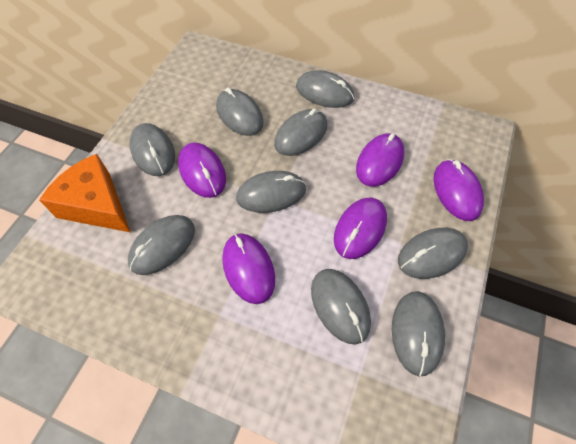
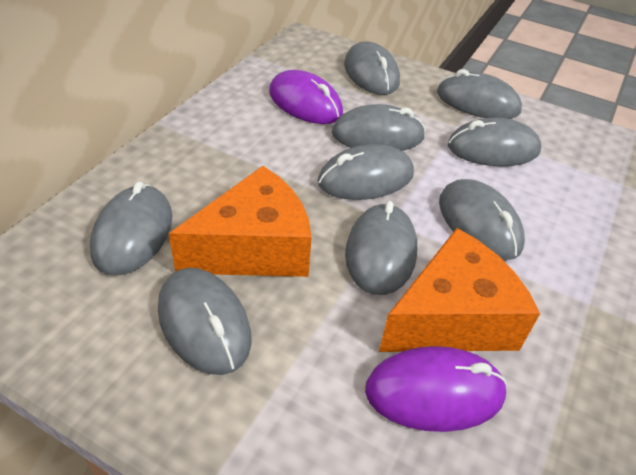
orange cheese: 1 -> 2
purple mouse: 5 -> 2

